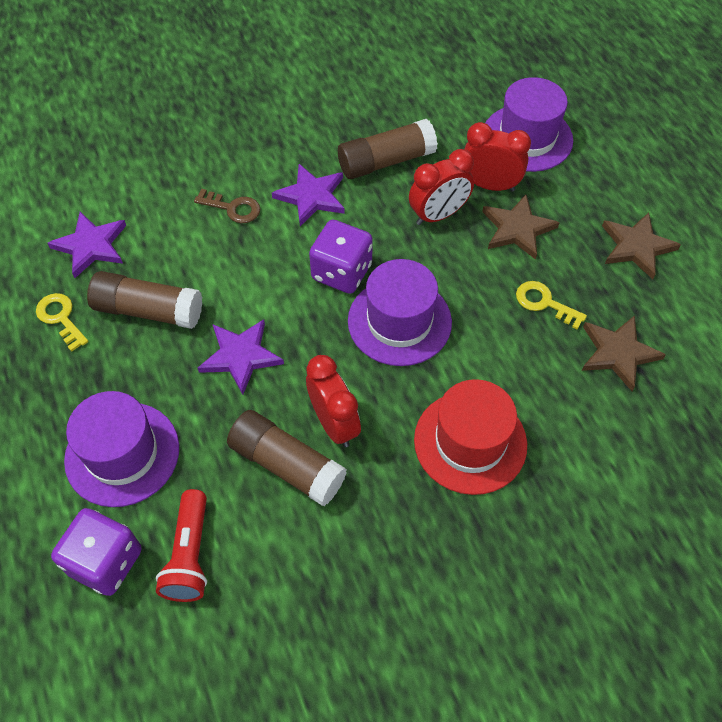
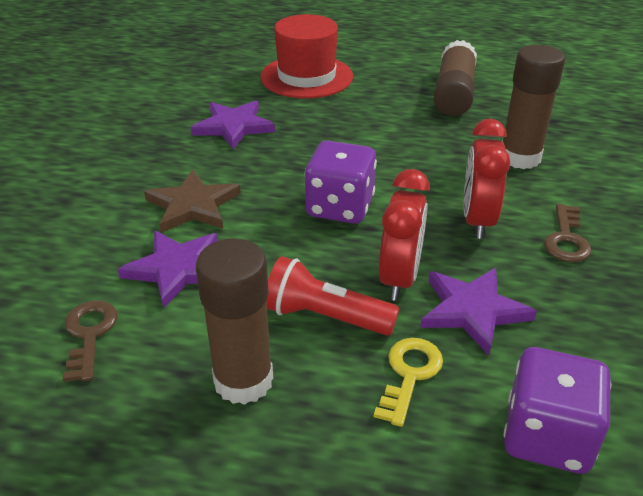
brown key: 1 -> 2
brown star: 3 -> 1
purple hat: 3 -> 0
red clock: 3 -> 2
yellow key: 2 -> 1

